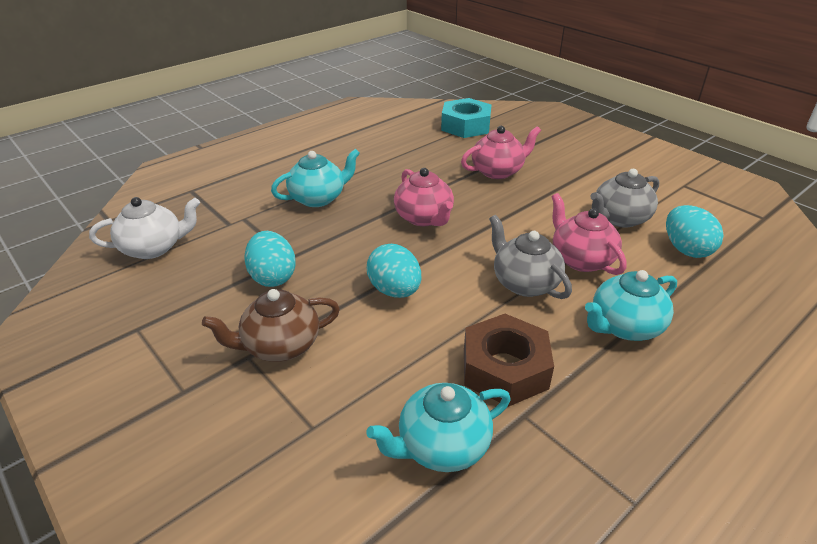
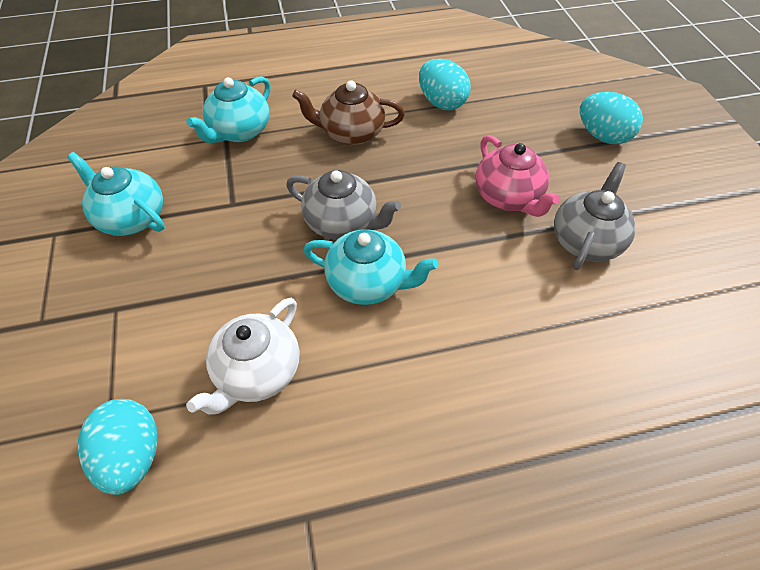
brown nut: 1 -> 0
pink teapot: 3 -> 1
turquoise nut: 1 -> 0

